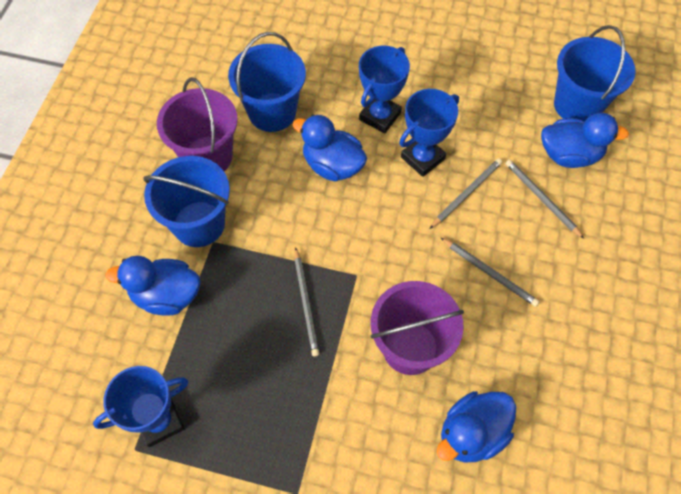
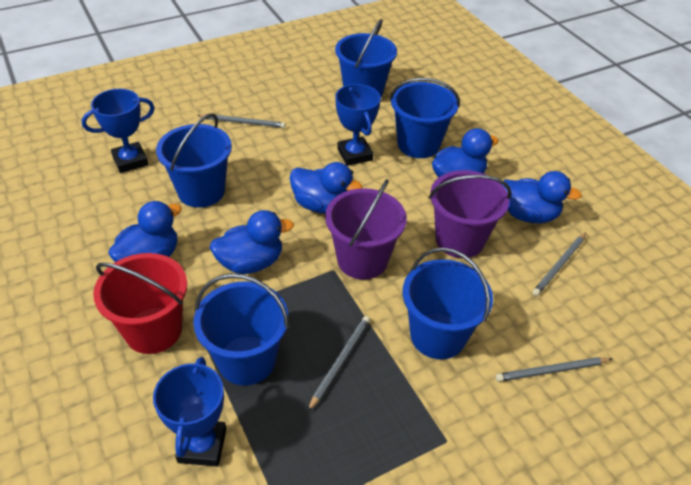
blue bucket: 3 -> 5
blue duck: 4 -> 5
red bucket: 0 -> 1

